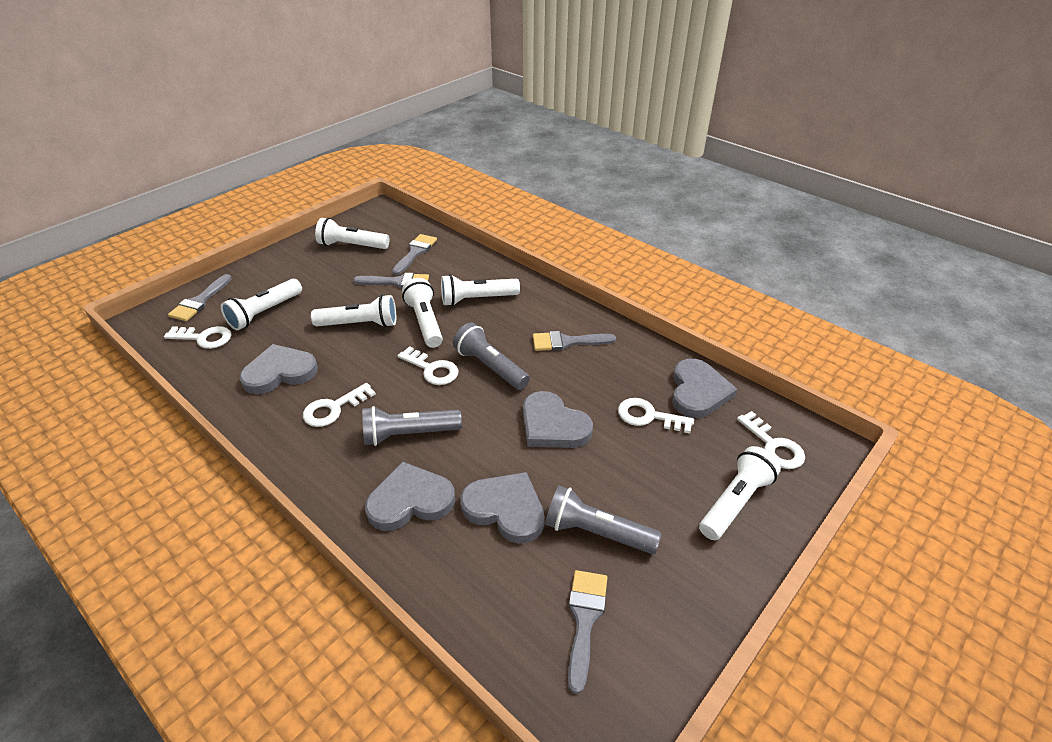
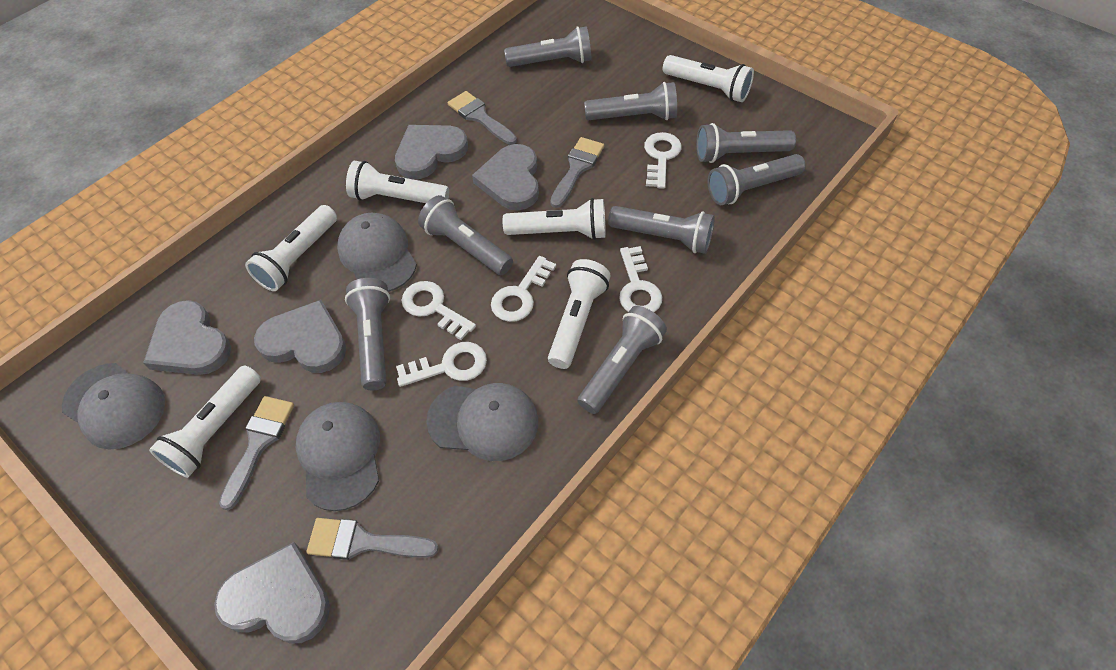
grey brush: 5 -> 4
grey cap: 0 -> 4
grey flashlight: 3 -> 8

